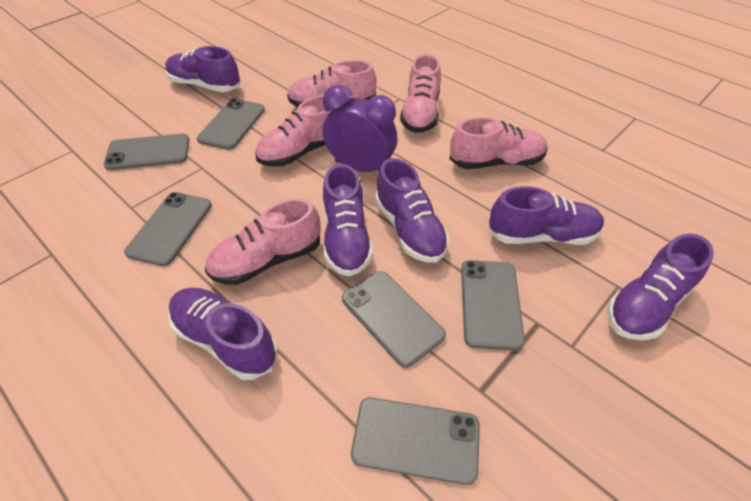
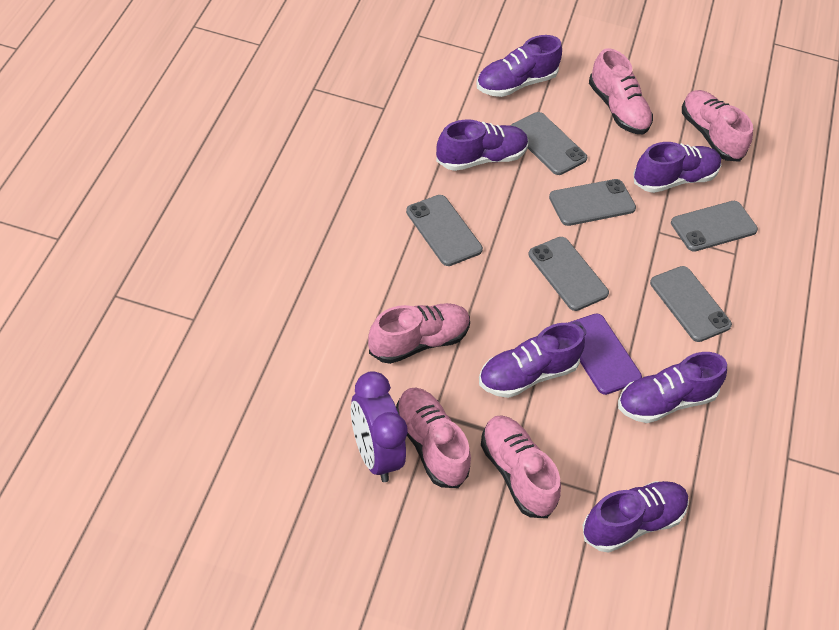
purple phone: 0 -> 1

